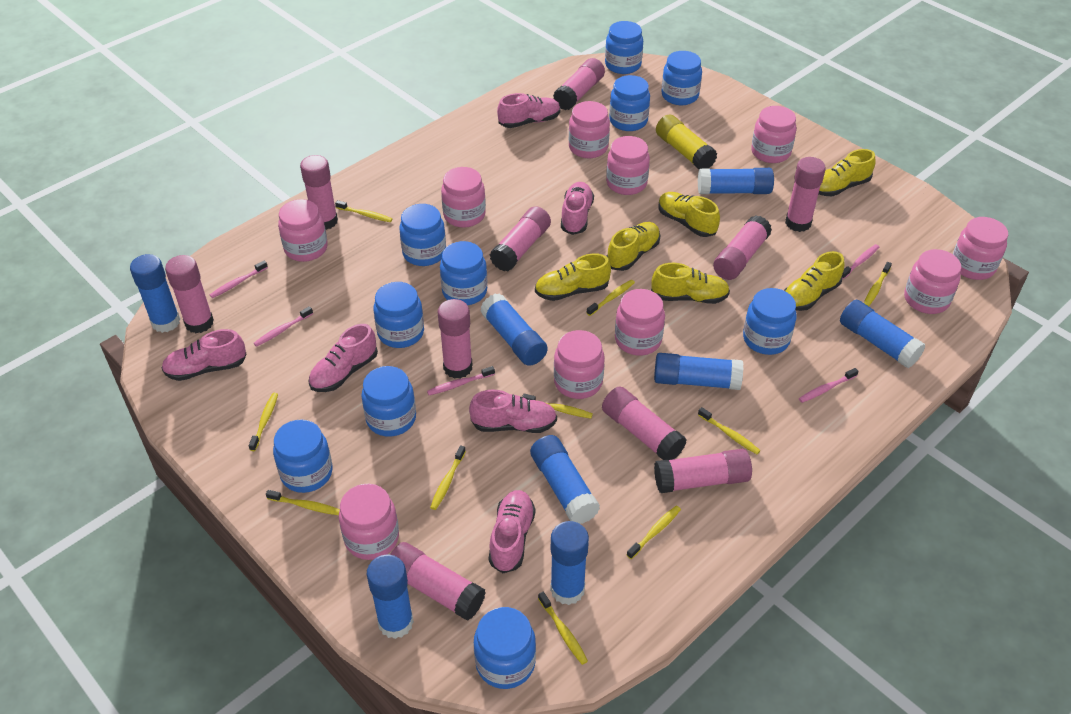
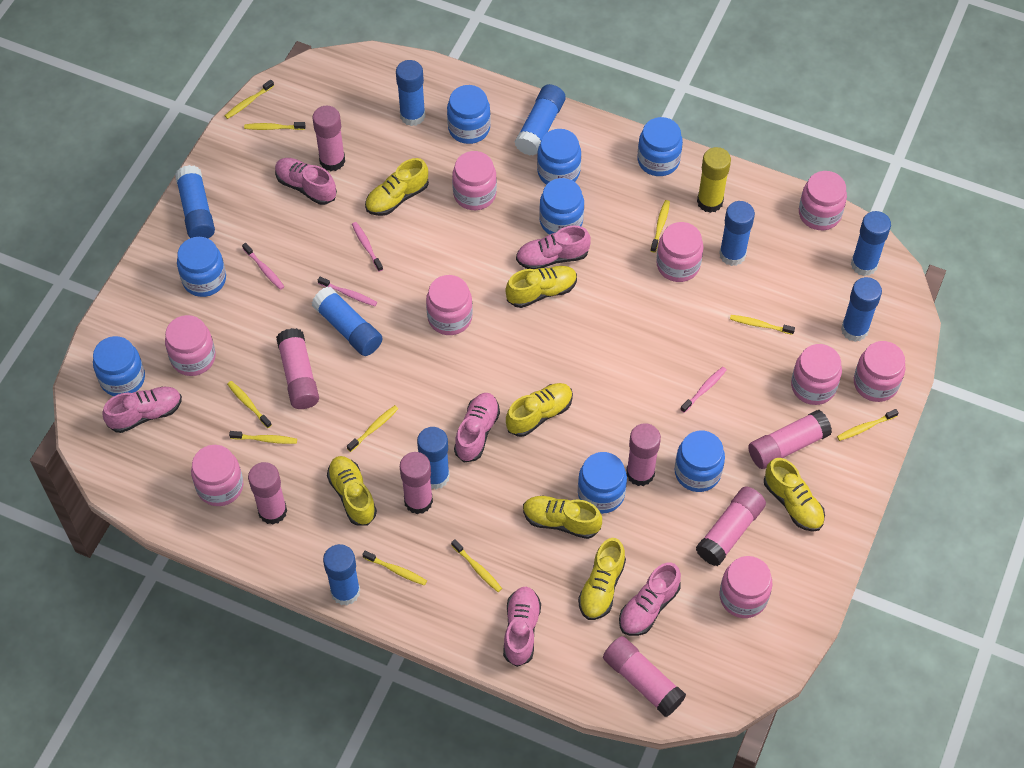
blue glue stick: 8 -> 9
blue jar: 10 -> 8
pink glue stick: 10 -> 8
pink jar: 10 -> 9
pink toothbrush: 5 -> 4
yellow shoe: 6 -> 7

